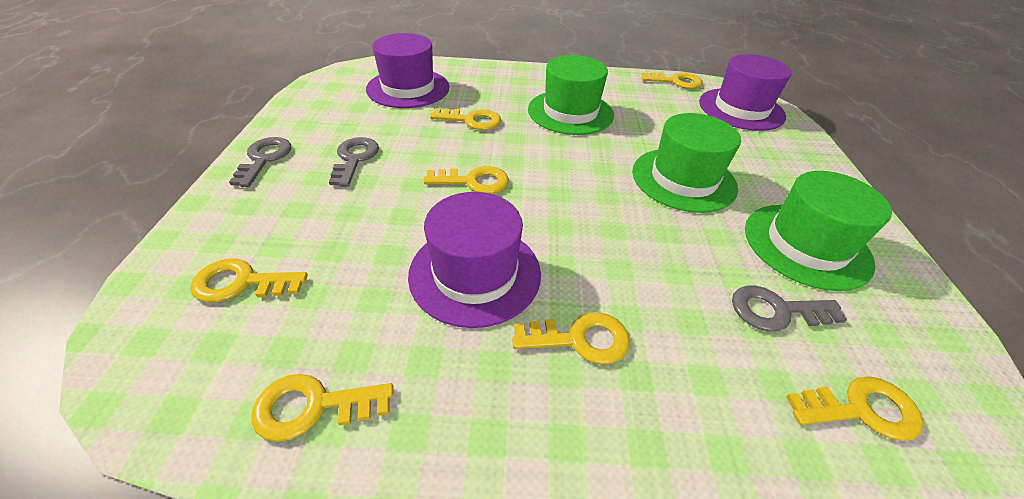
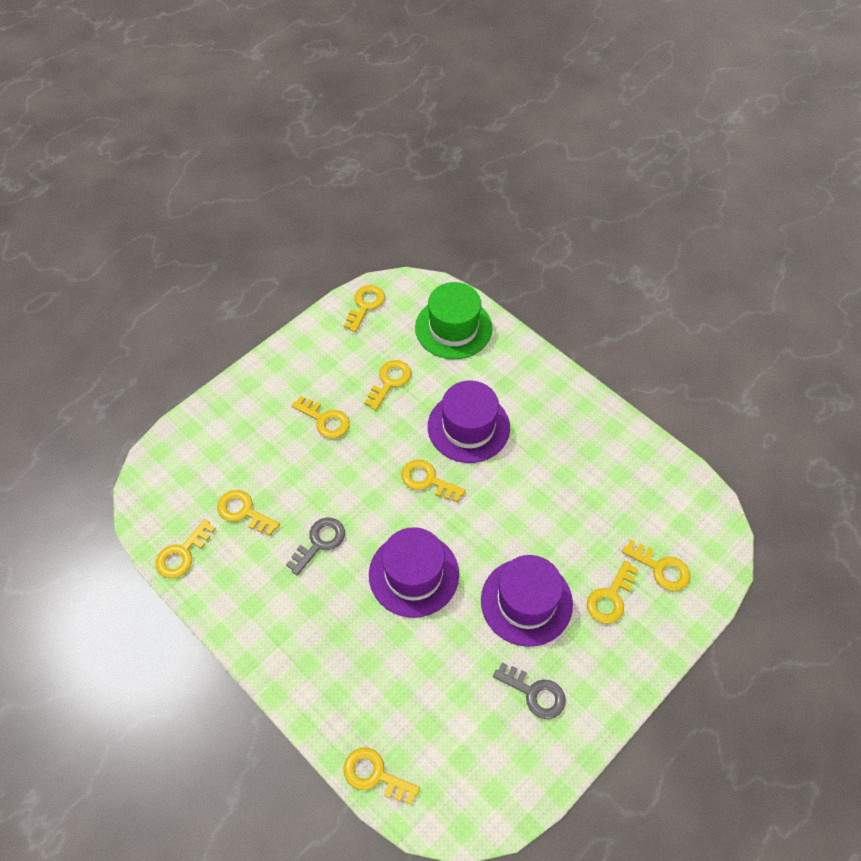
green hat: 3 -> 1
grey key: 3 -> 2
yellow key: 7 -> 9

